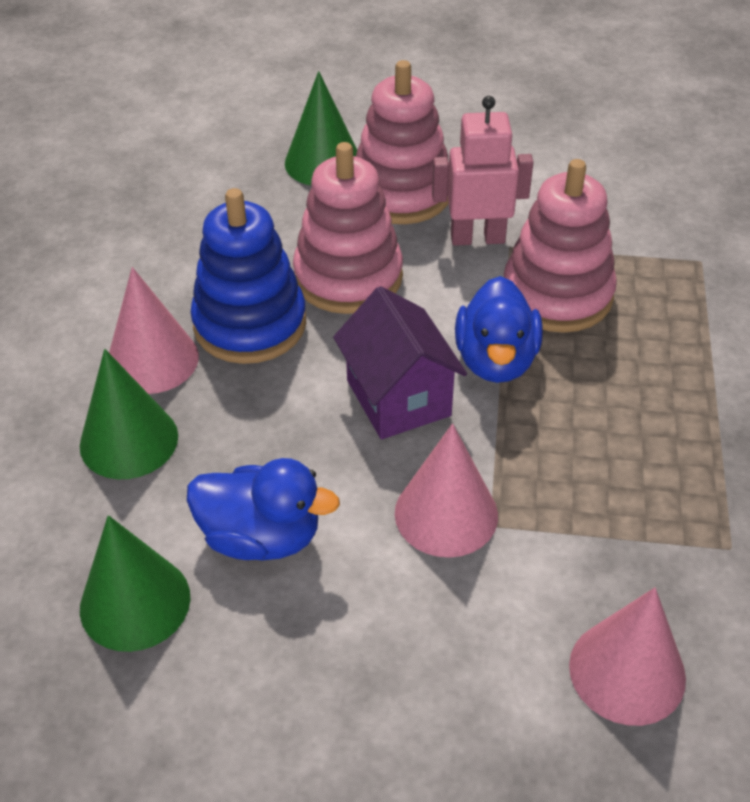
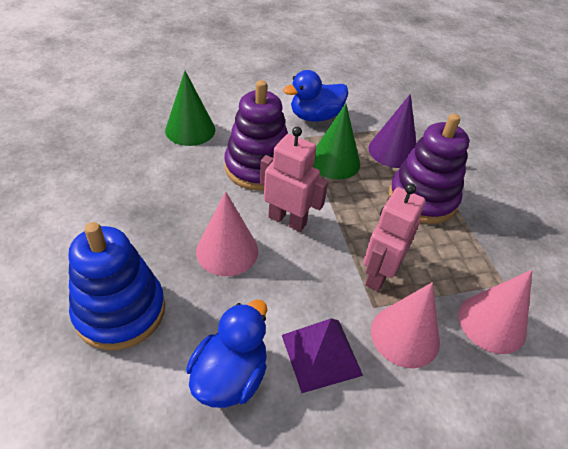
green cone: 3 -> 2
pink robot: 1 -> 2
pink stacking toy: 3 -> 0
purple cone: 0 -> 1
purple house: 1 -> 0
purple pyramid: 0 -> 1
purple stacking toy: 0 -> 2

